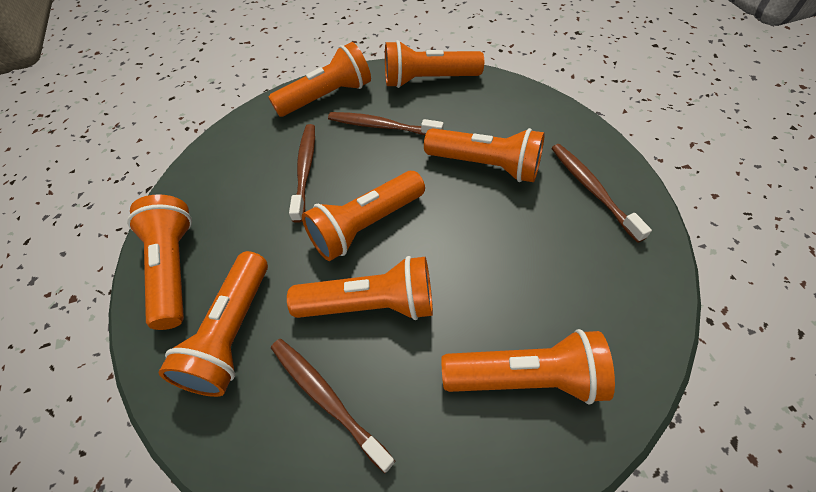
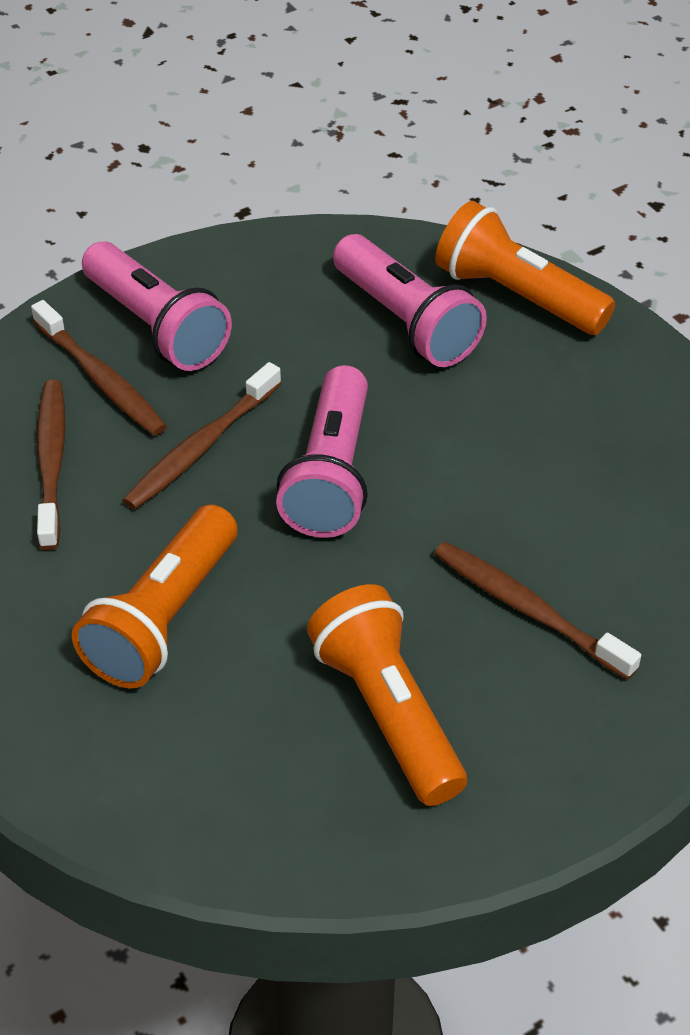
orange flashlight: 8 -> 3
pink flashlight: 0 -> 3

